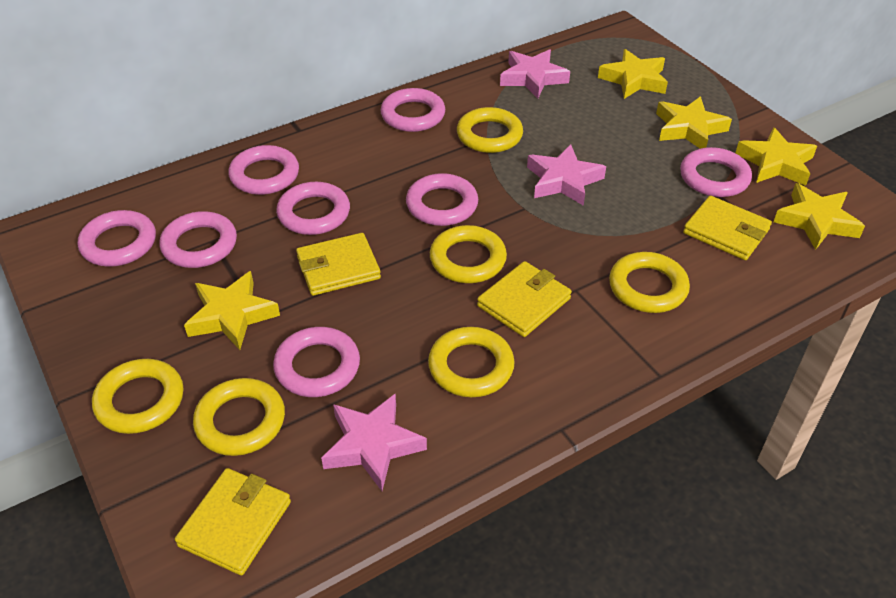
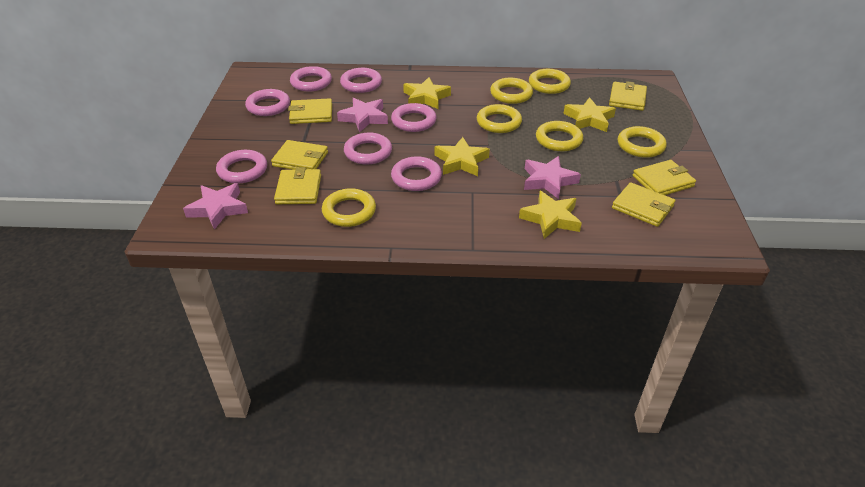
pink ring: 8 -> 7
yellow star: 5 -> 4
yellow wallet: 4 -> 6

